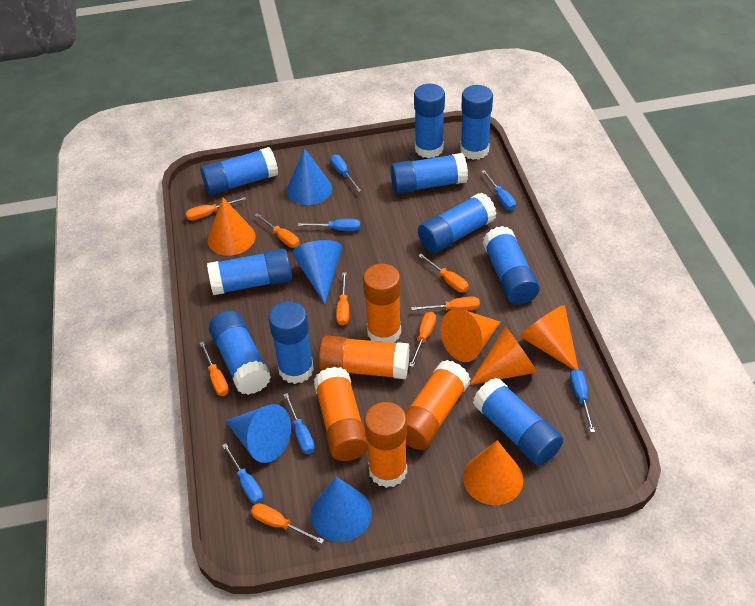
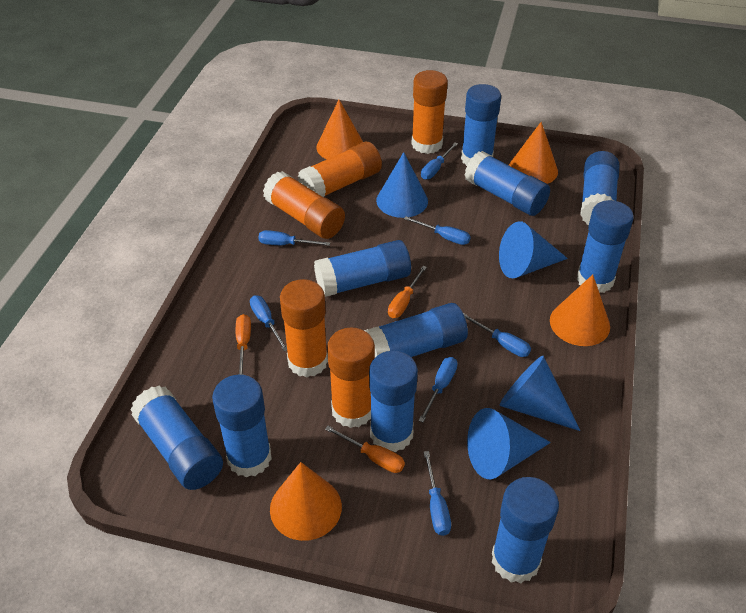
blue screwdriver: 6 -> 7
orange cone: 5 -> 4
orange screwdriver: 8 -> 3

